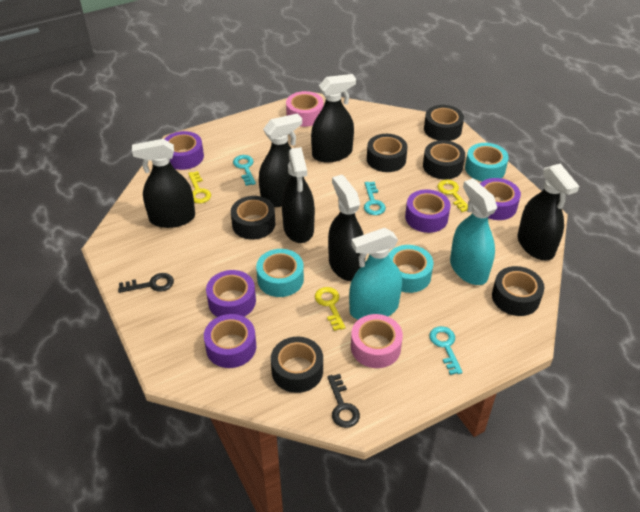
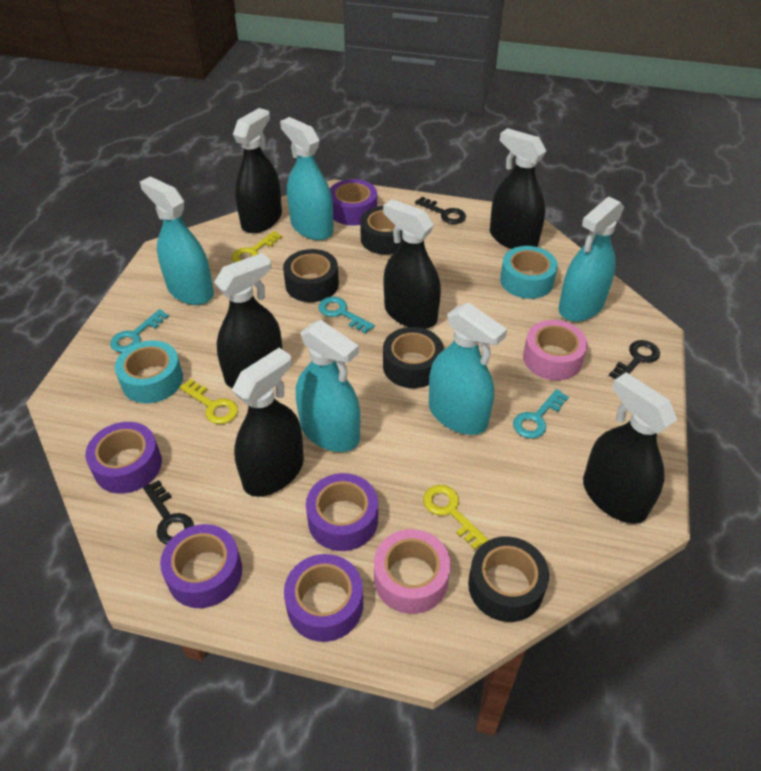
black key: 2 -> 3
black tape: 6 -> 4
turquoise spray bottle: 2 -> 5
turquoise tape: 3 -> 2

